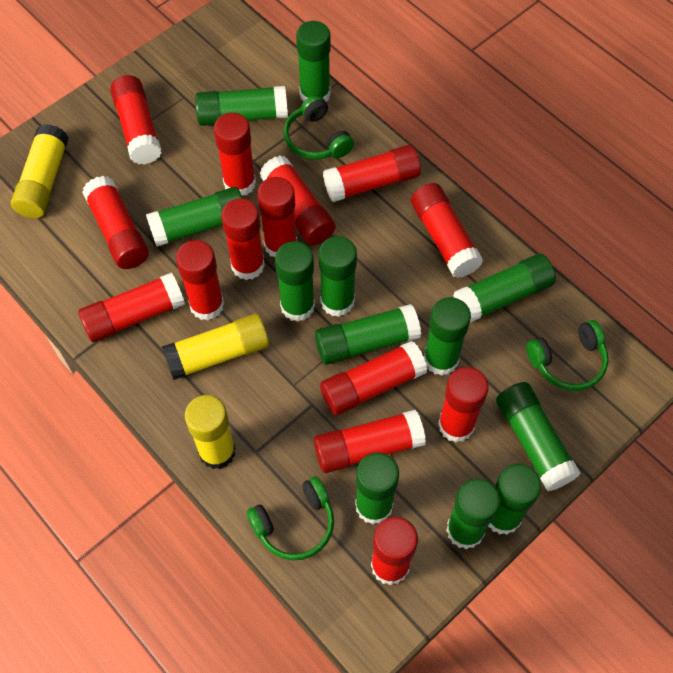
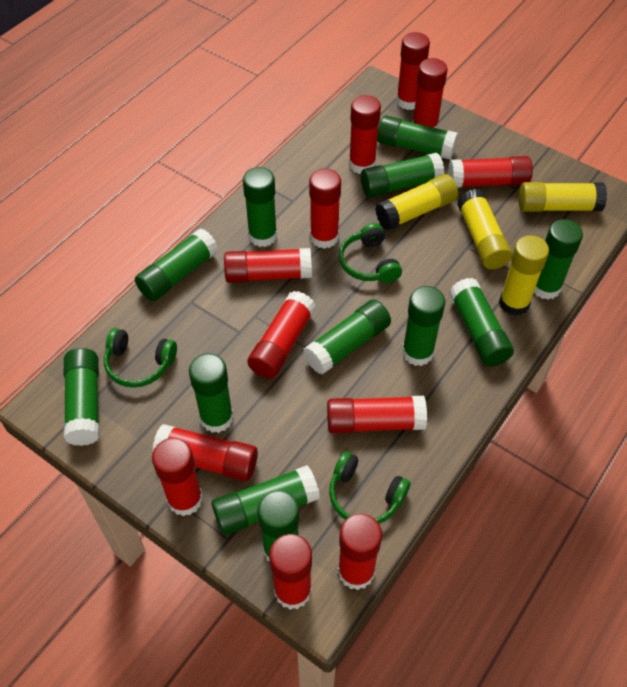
red glue stick: 14 -> 12
yellow glue stick: 3 -> 4

